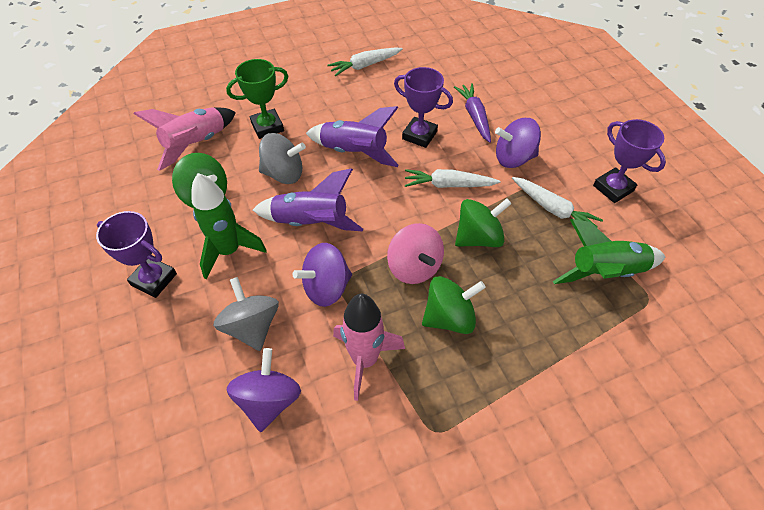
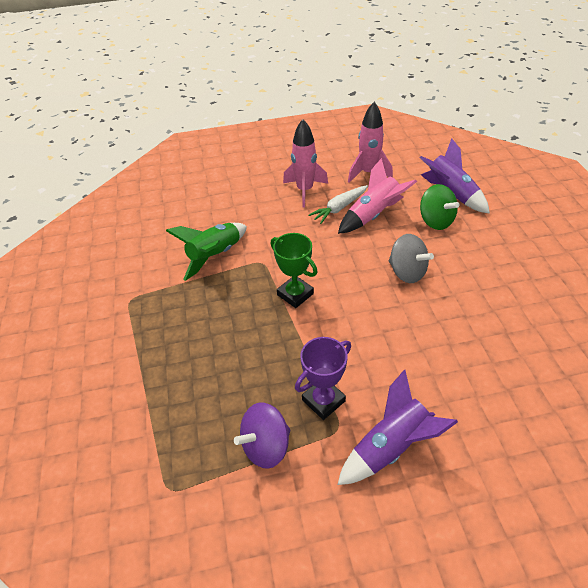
green rocket: 2 -> 1
green spinning top: 3 -> 1
grey spinning top: 2 -> 1
pink rocket: 2 -> 3
pink spinning top: 1 -> 0
purple carrot: 1 -> 0
purple spinning top: 3 -> 1
purple trophy: 3 -> 1
white carrot: 3 -> 1

